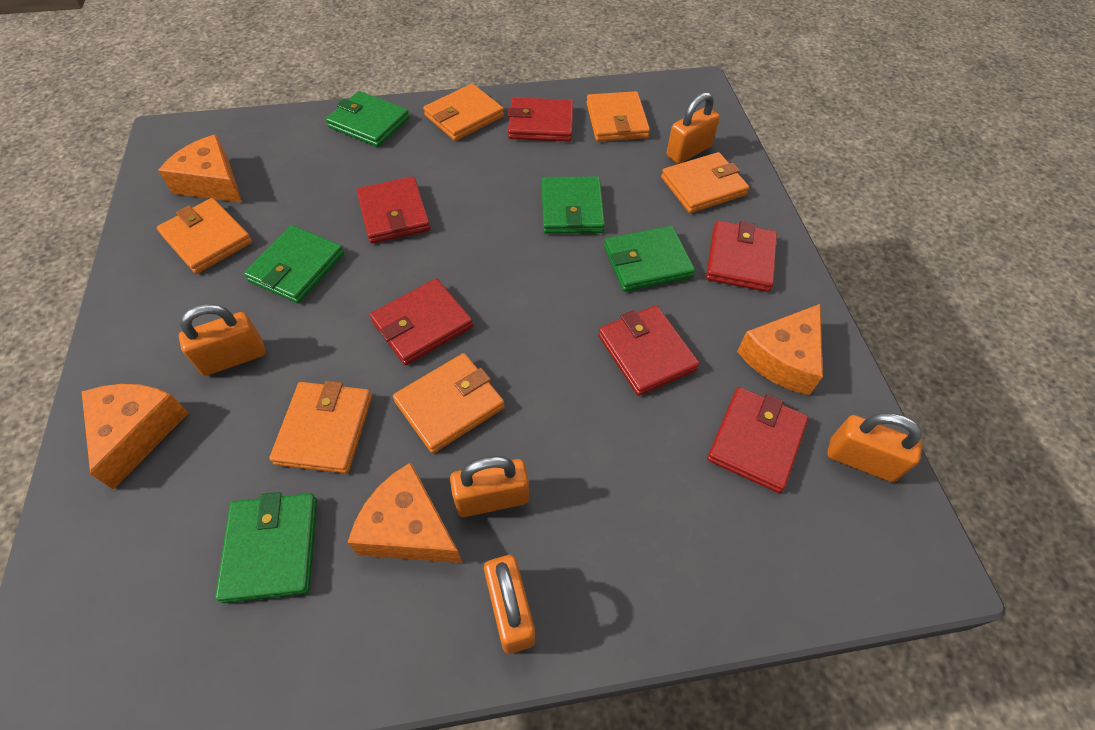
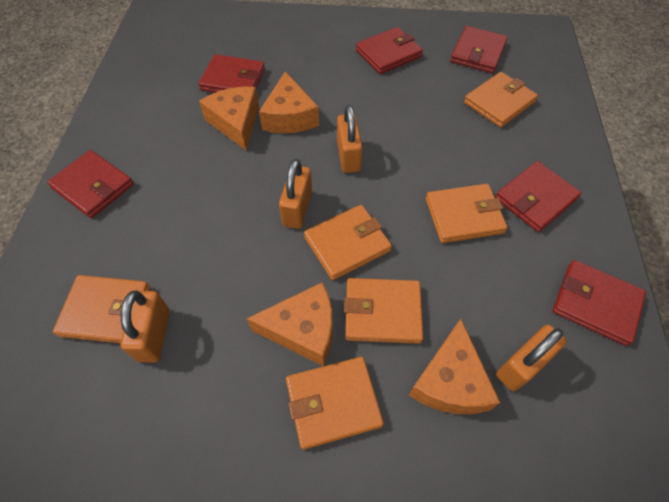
green wallet: 5 -> 0
orange padlock: 5 -> 4

